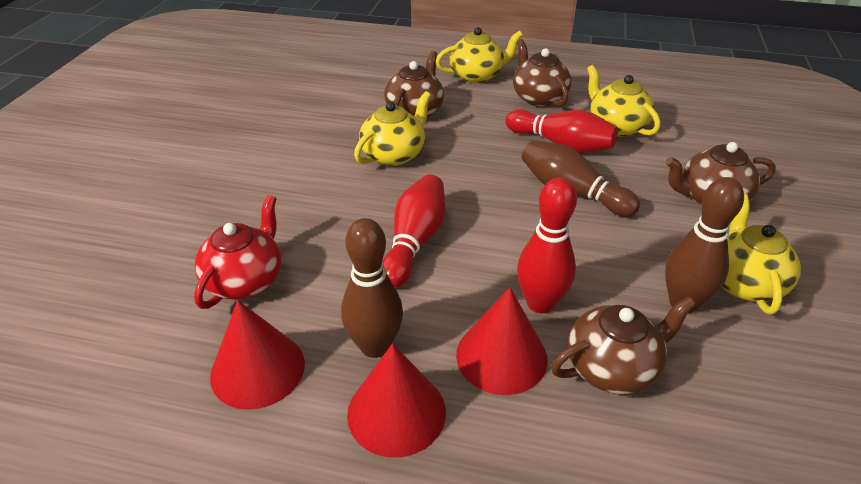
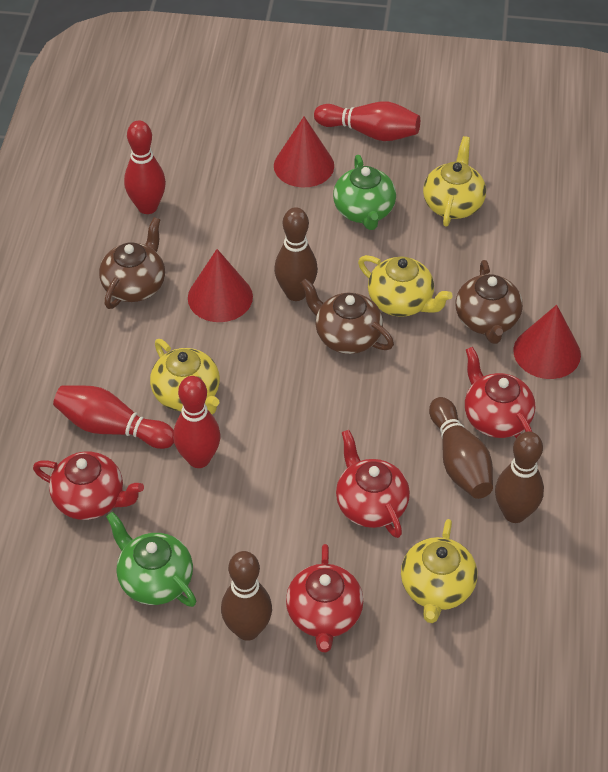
brown bowling pin: 3 -> 4
brown teapot: 4 -> 3
green teapot: 0 -> 2
red bowling pin: 3 -> 4
red teapot: 1 -> 4

